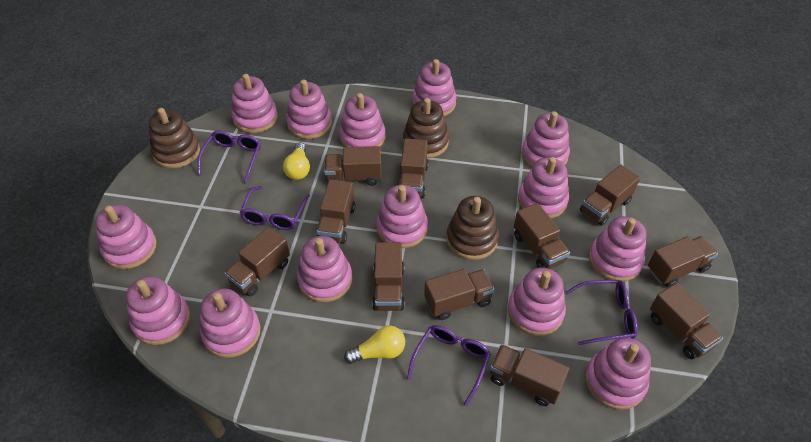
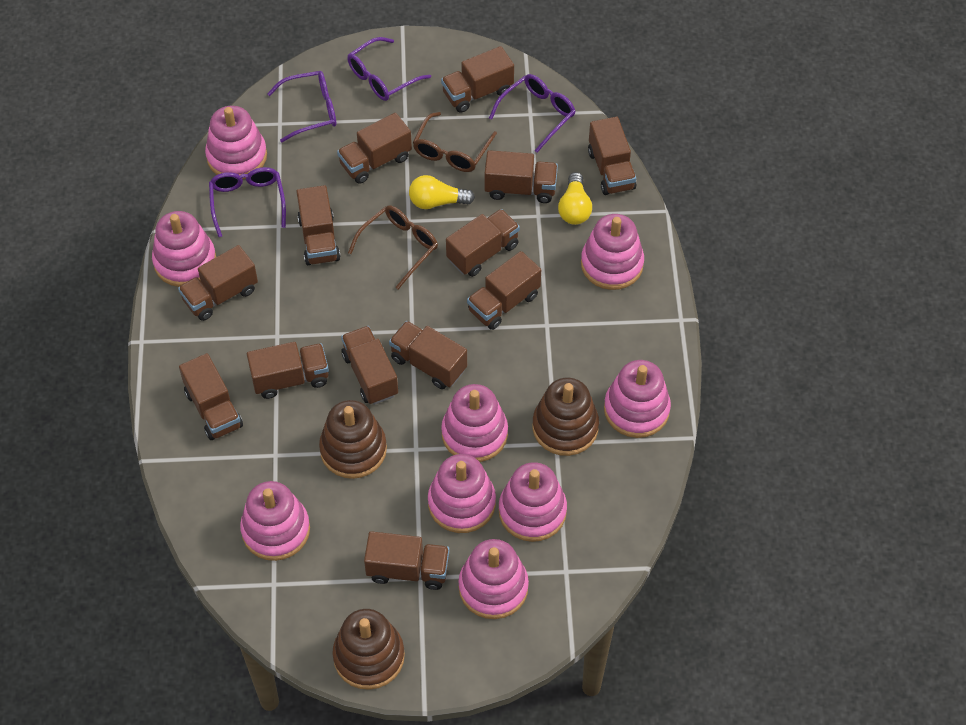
brown glasses: 0 -> 2
brown truck: 11 -> 13
pink stacking toy: 14 -> 9

